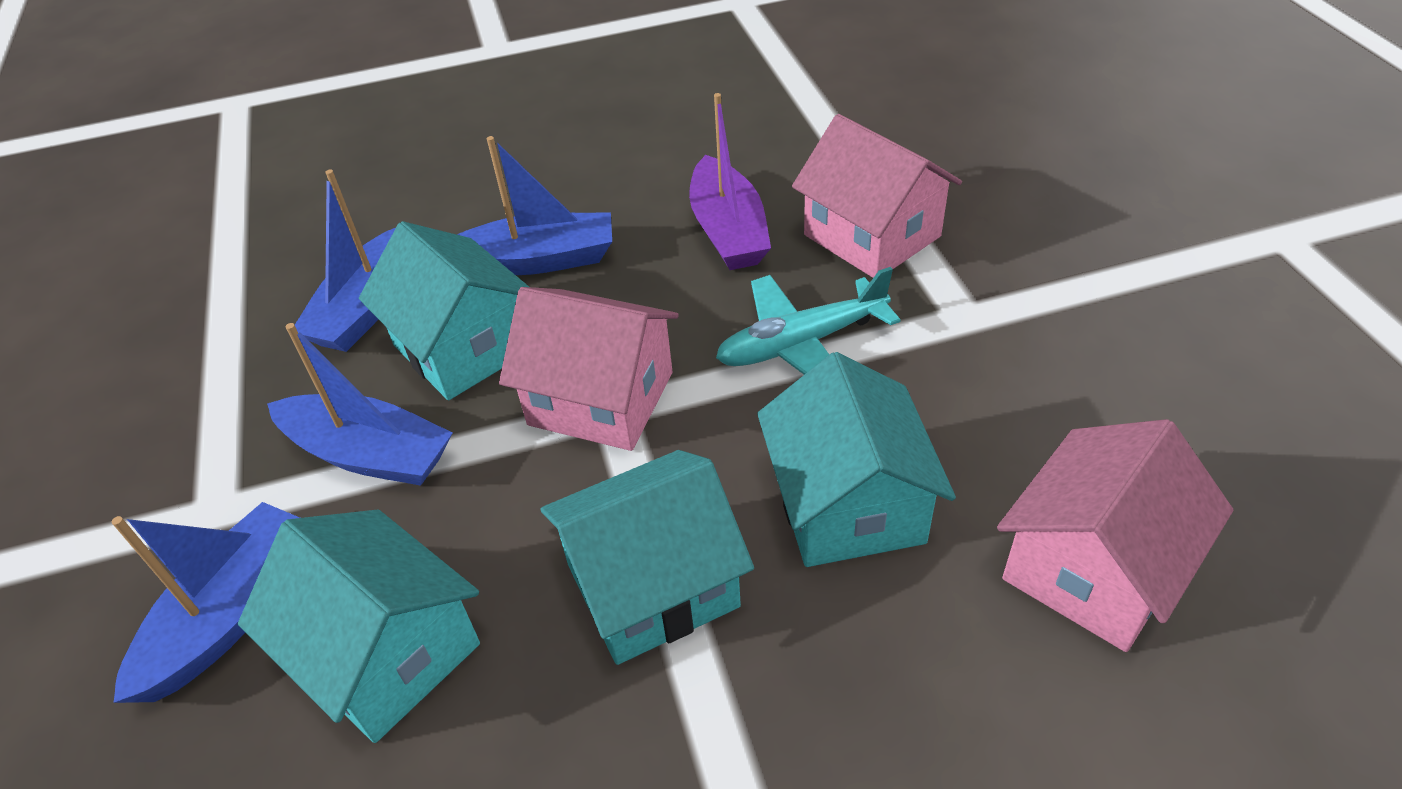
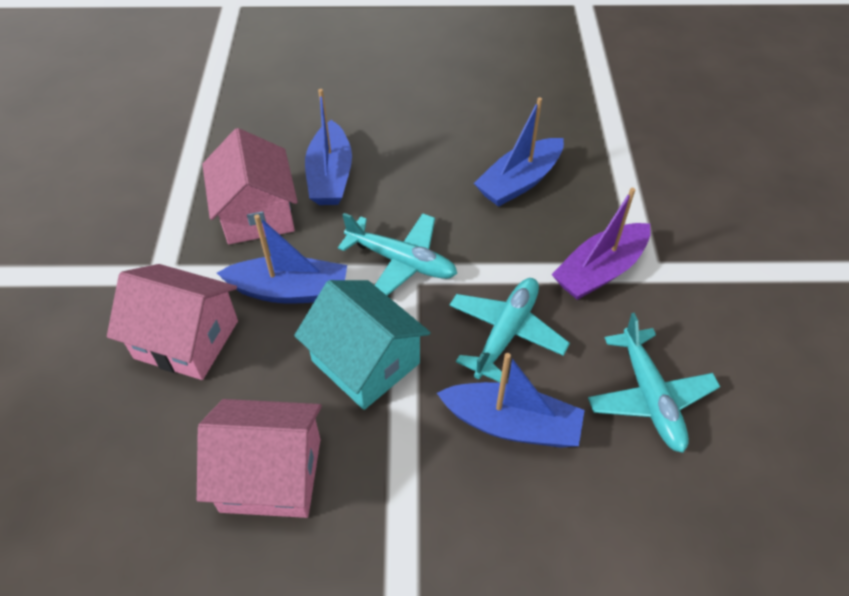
turquoise house: 4 -> 1
turquoise plane: 1 -> 3

